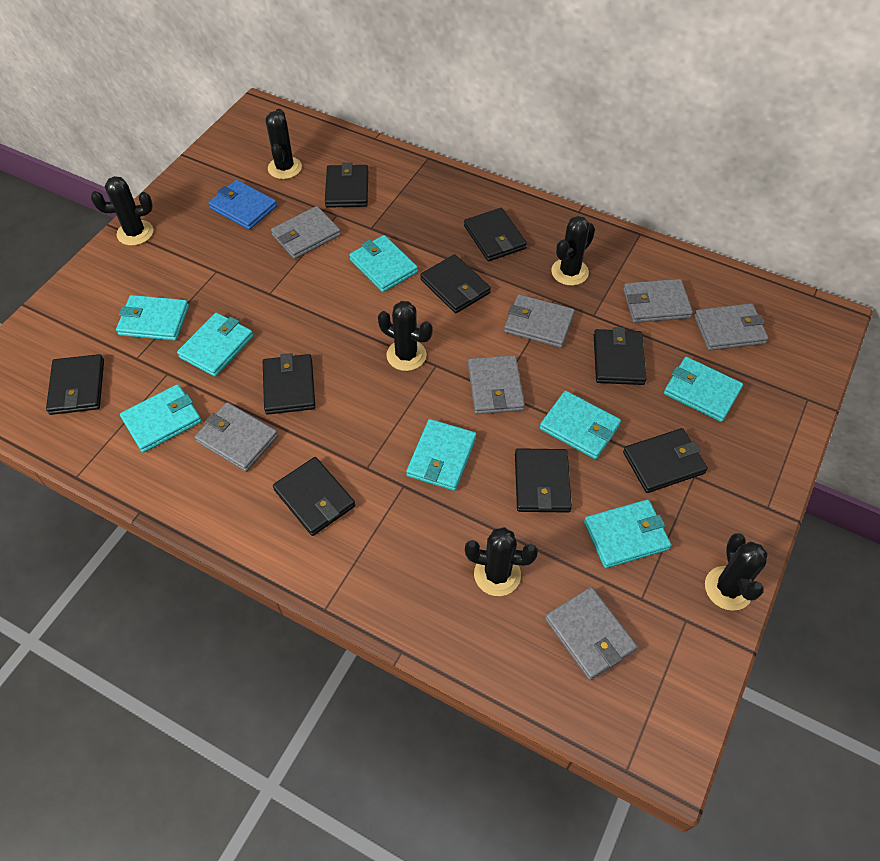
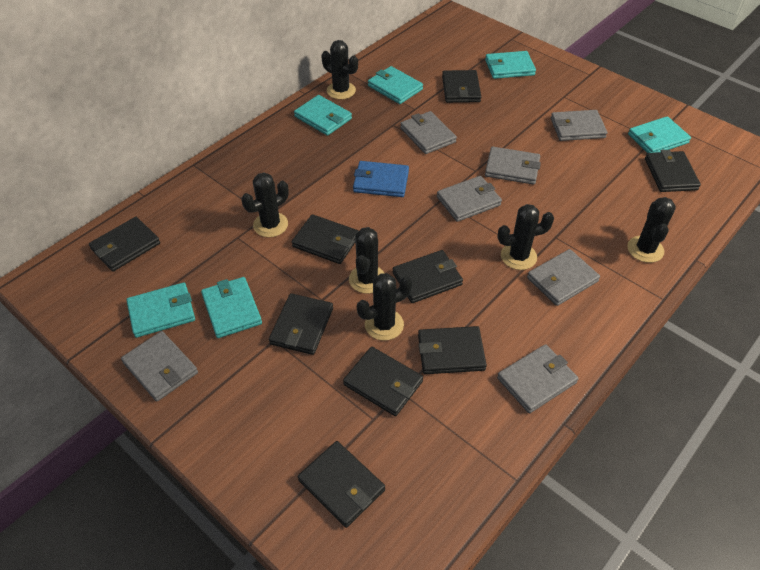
turquoise wallet: 8 -> 6

